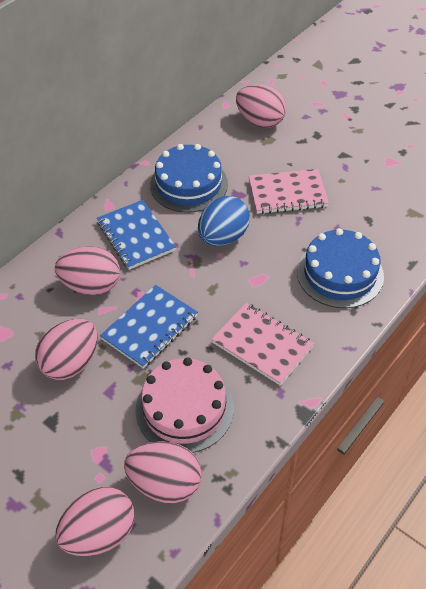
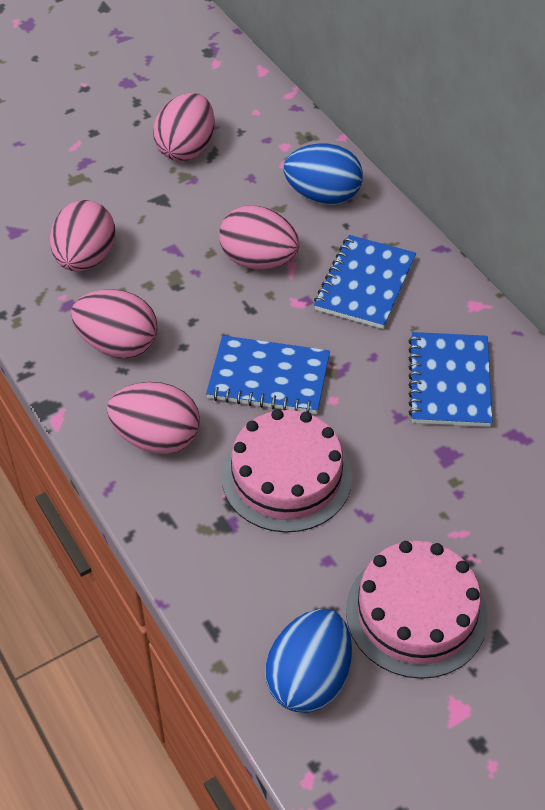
blue cake: 2 -> 0
blue egg: 1 -> 2
blue notebook: 2 -> 3
pink cake: 1 -> 2
pink notebook: 2 -> 0

